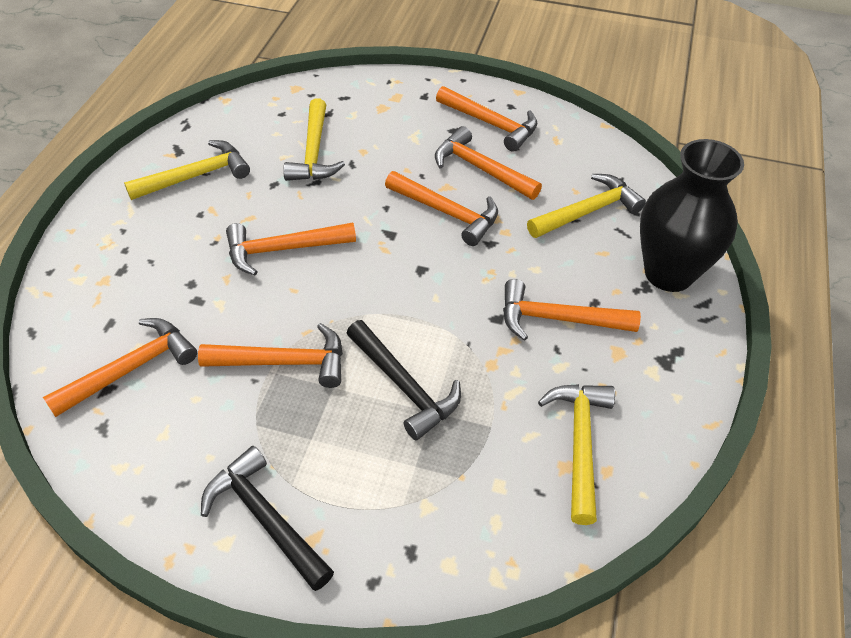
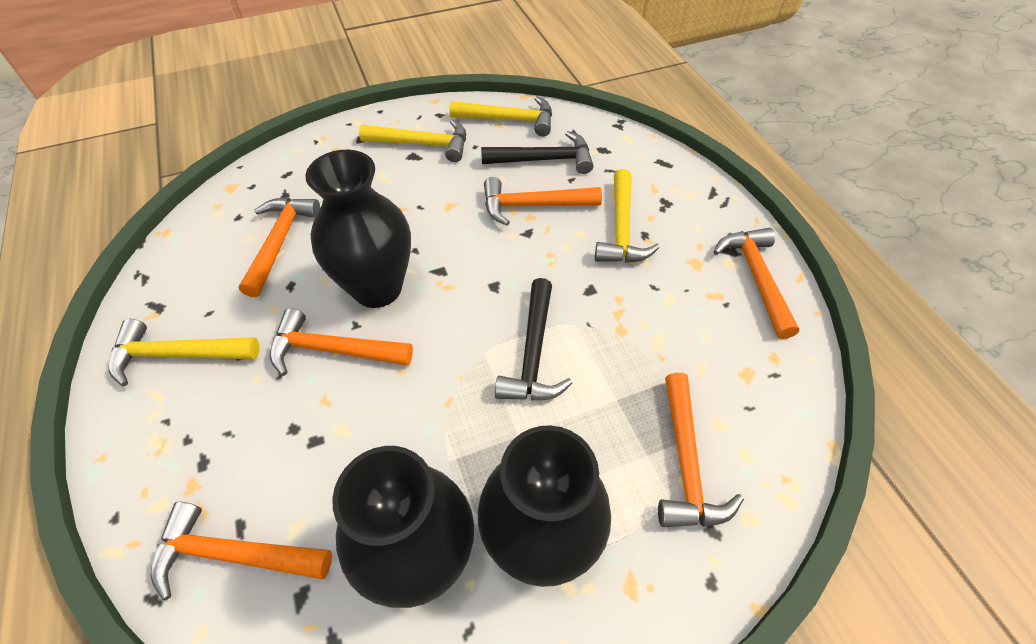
black vase: 1 -> 3
orange hammer: 7 -> 6

